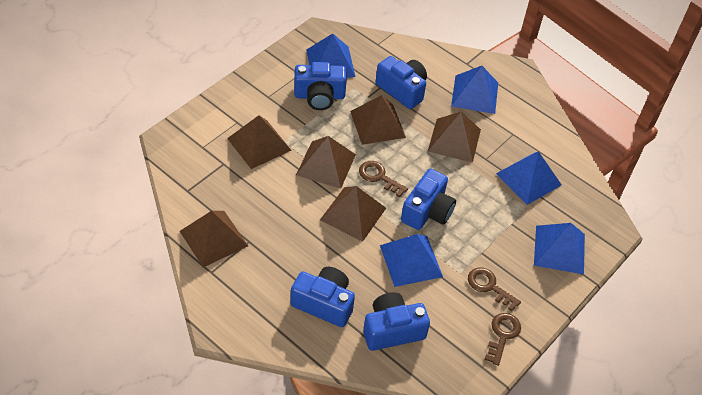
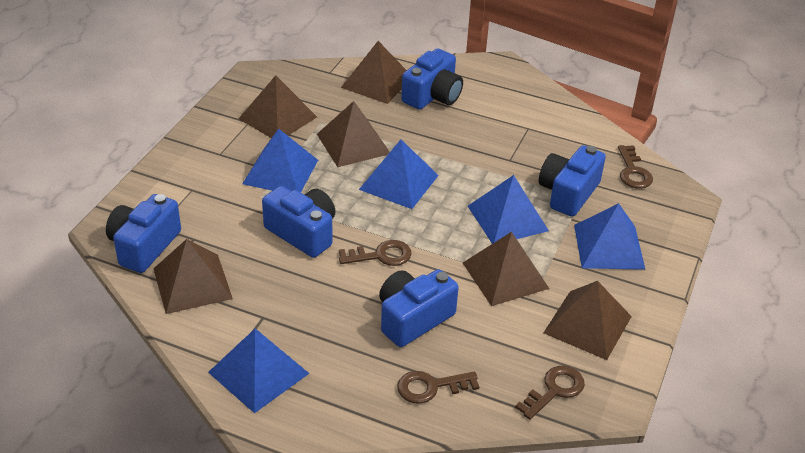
brown key: 3 -> 4

